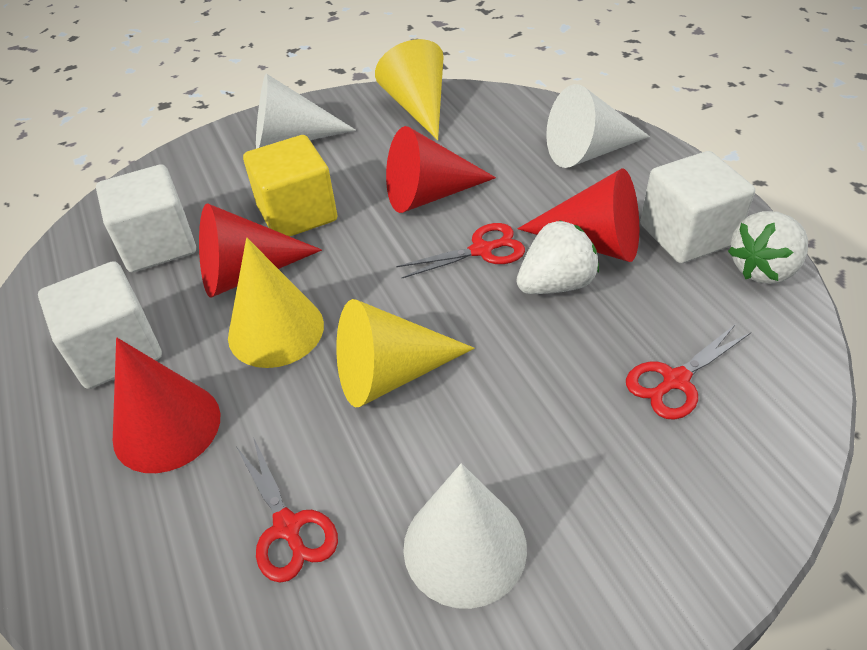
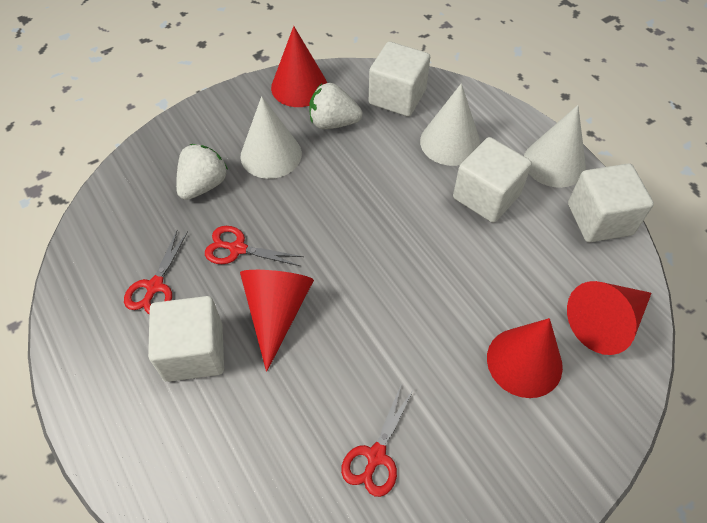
white cube: 3 -> 4
yellow cone: 3 -> 0
yellow cube: 1 -> 0

